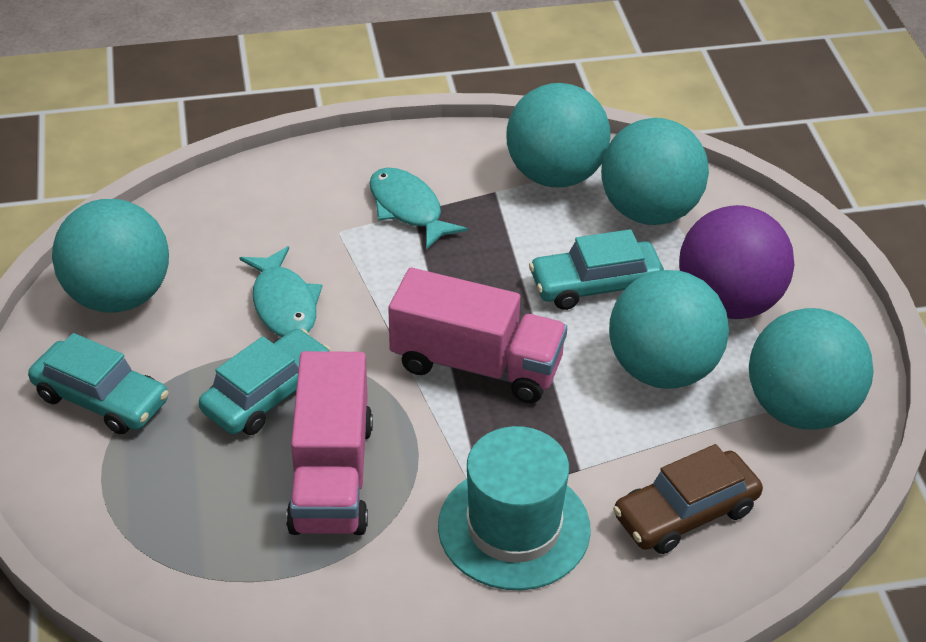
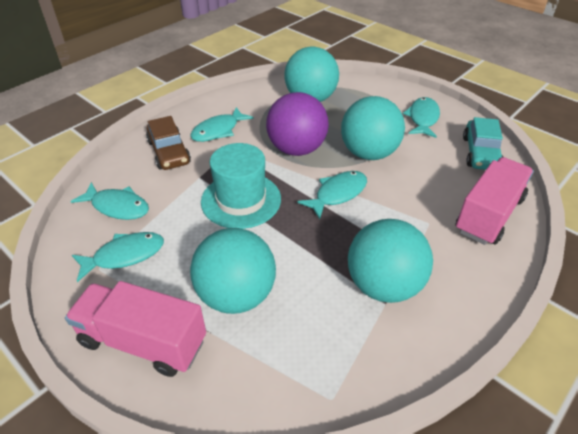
turquoise ball: 5 -> 4
turquoise car: 3 -> 1
turquoise fish: 2 -> 5

